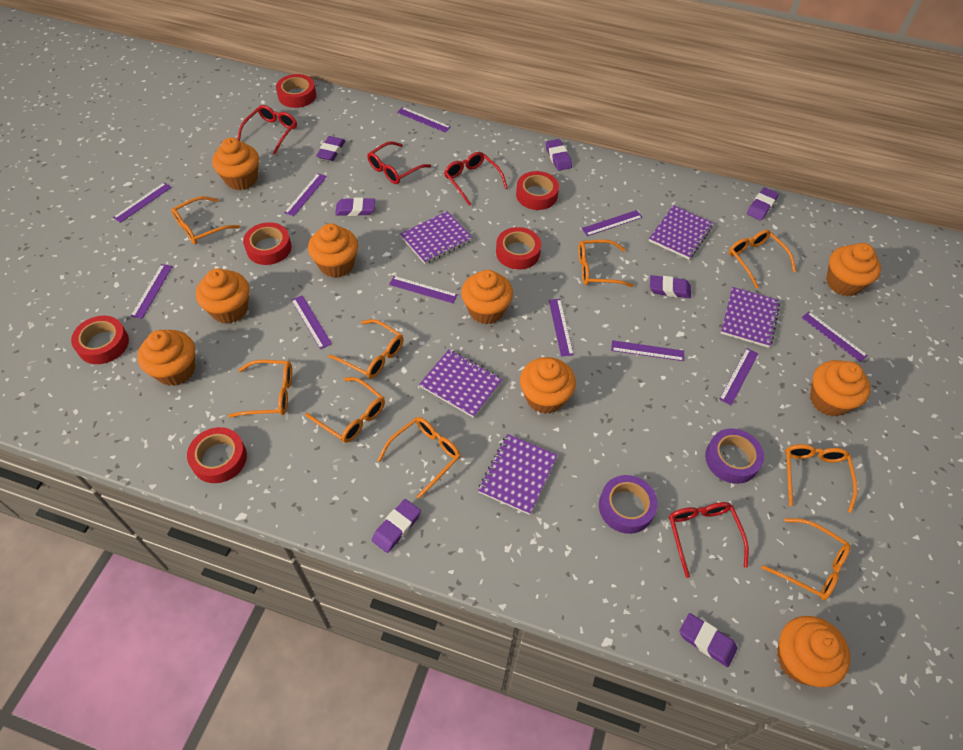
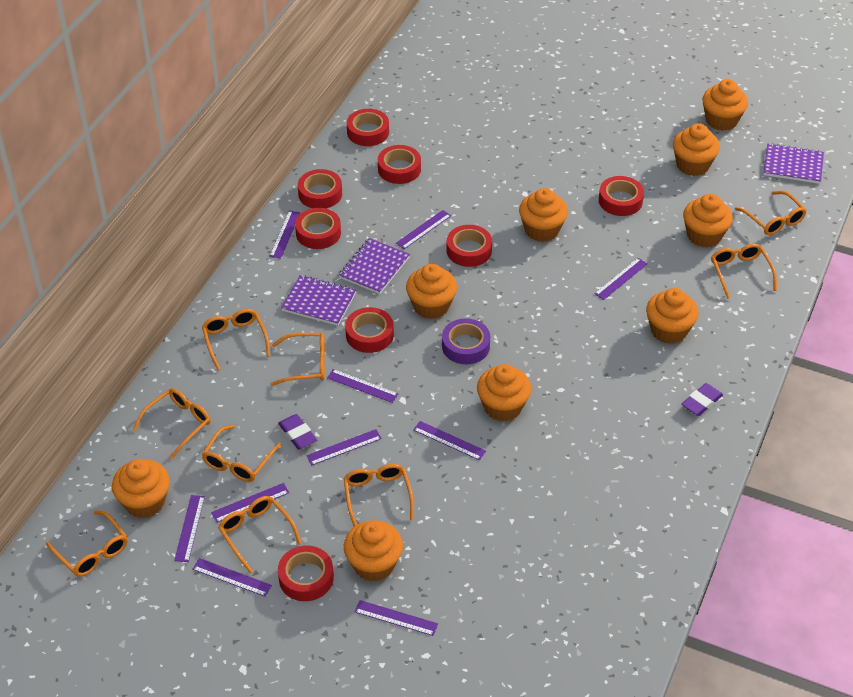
purple eraser: 7 -> 2
purple notebook: 5 -> 3
purple ruler: 11 -> 10
purple tape: 2 -> 1
red glasses: 4 -> 0
red tape: 6 -> 8

